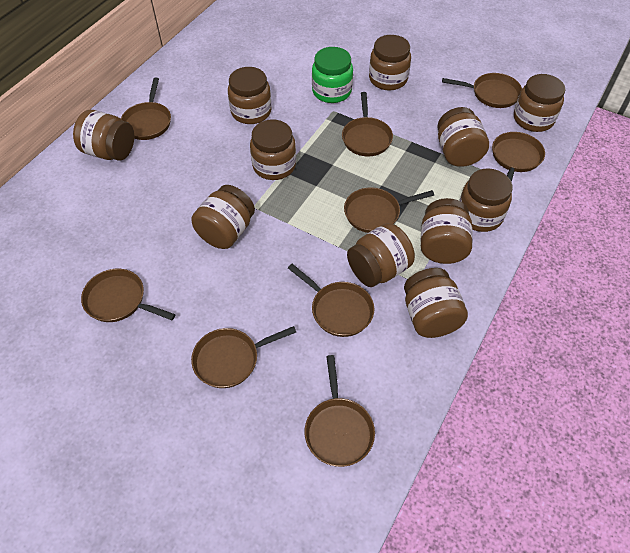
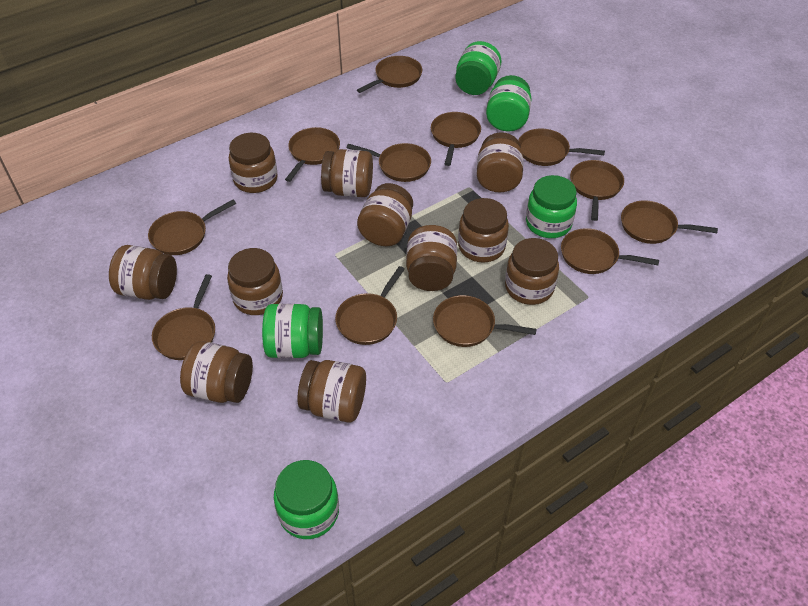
brown pan: 9 -> 12
green jar: 1 -> 5

